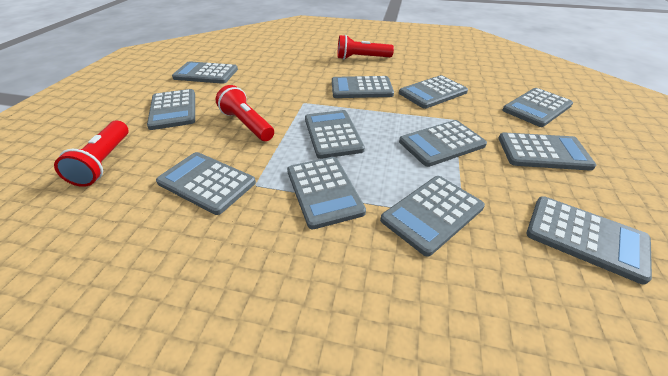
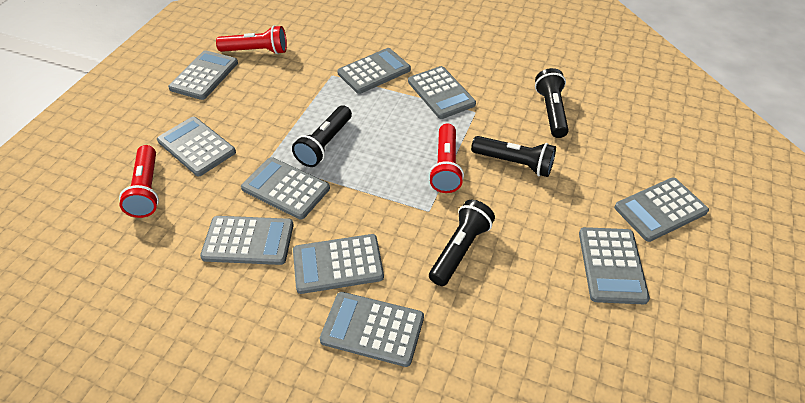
black flashlight: 0 -> 4
grey calculator: 12 -> 10

